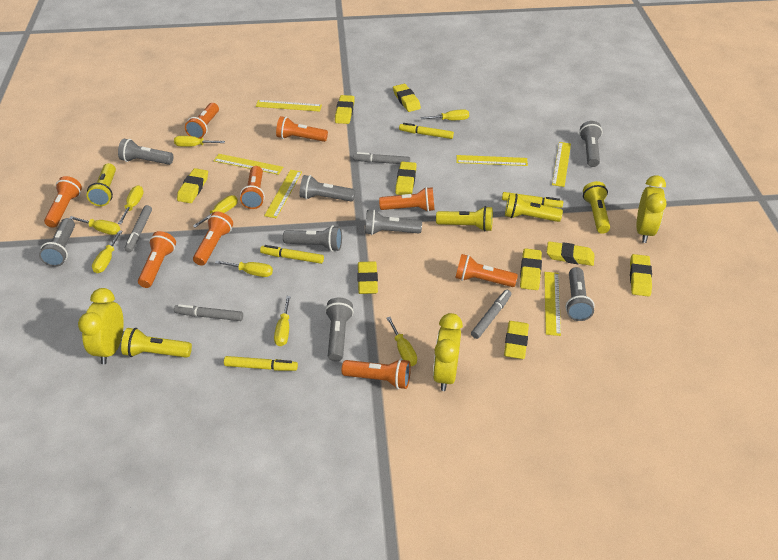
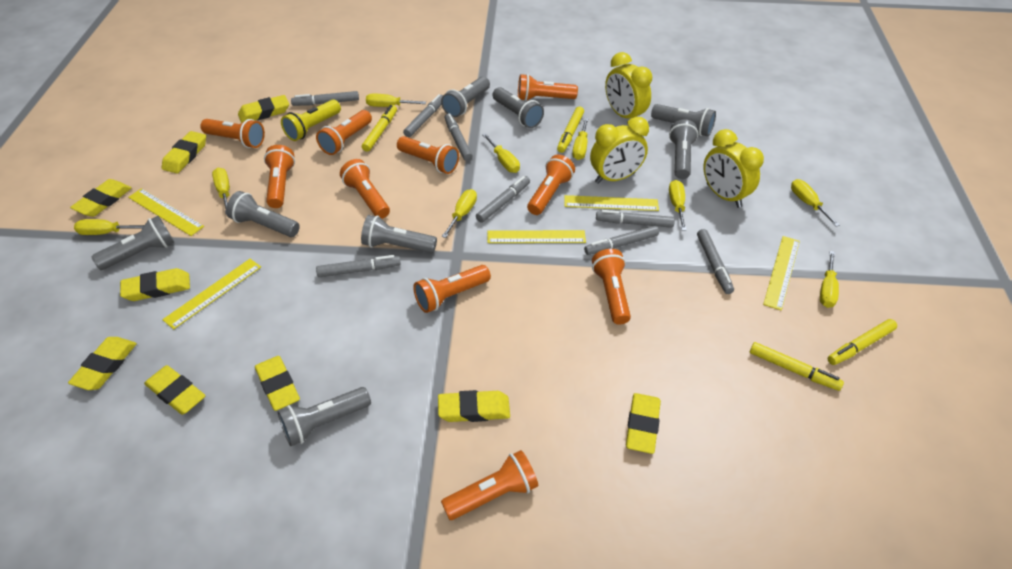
grey marker: 4 -> 8
orange flashlight: 9 -> 10
yellow flashlight: 5 -> 1
yellow ruler: 6 -> 5

